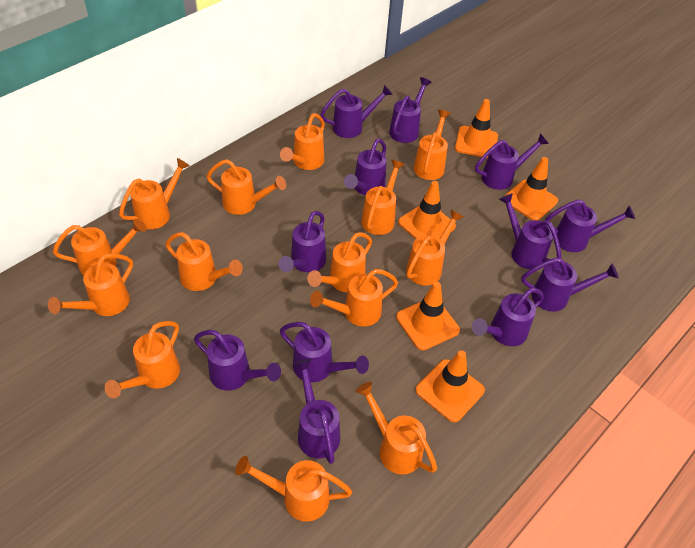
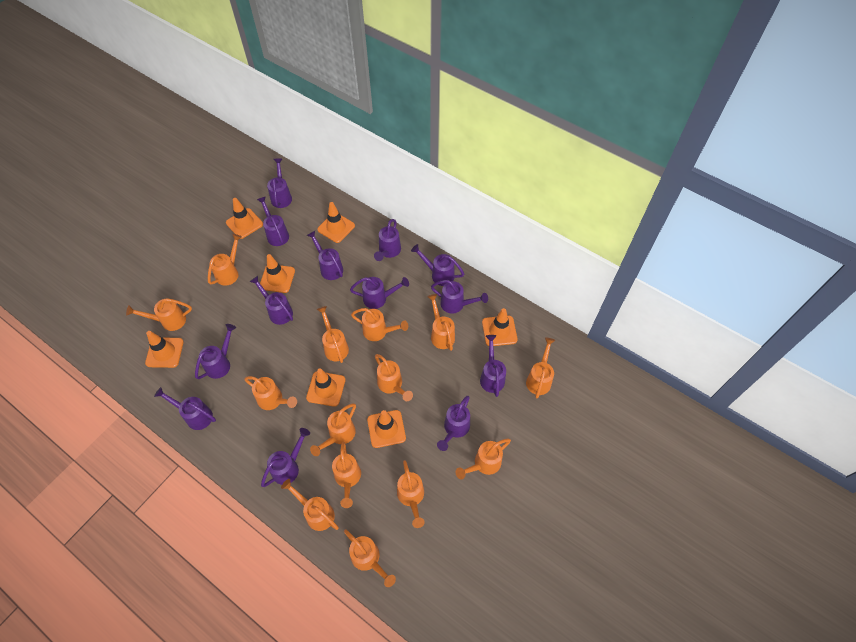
orange traffic cone: 5 -> 7
purple watering can: 12 -> 13

